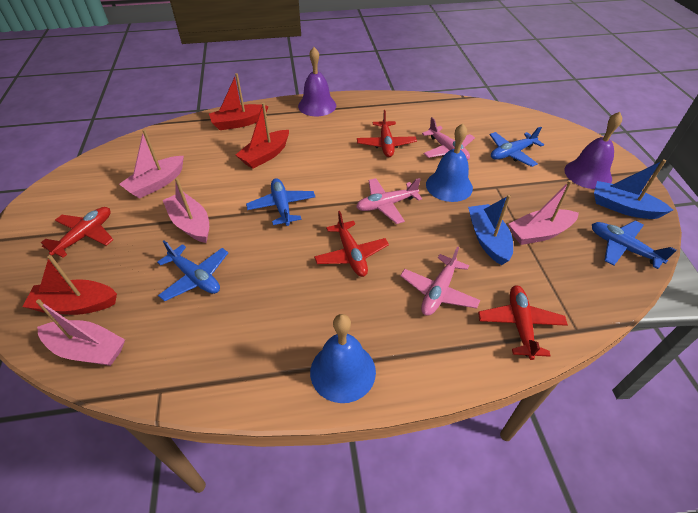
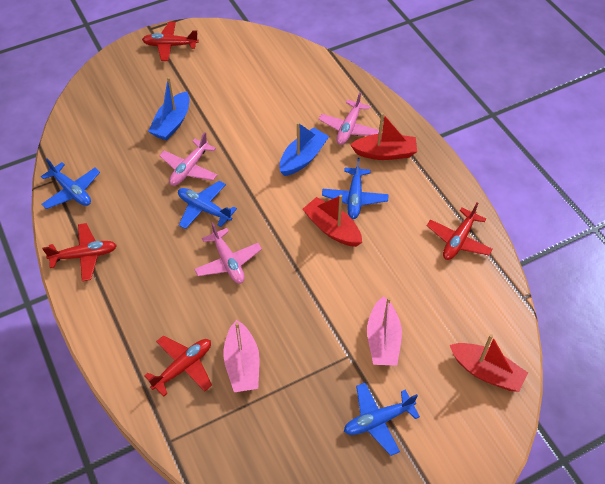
blue bell: 2 -> 0
pink boat: 4 -> 2
purple bell: 2 -> 0

